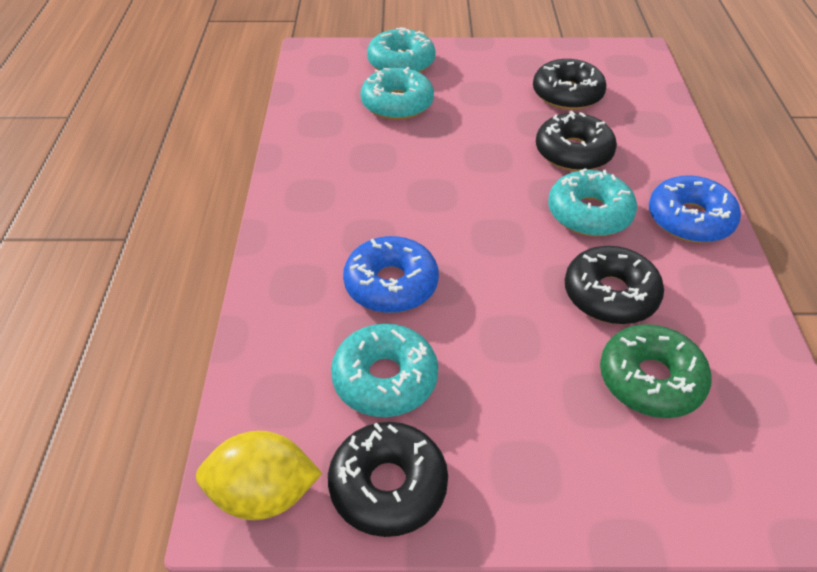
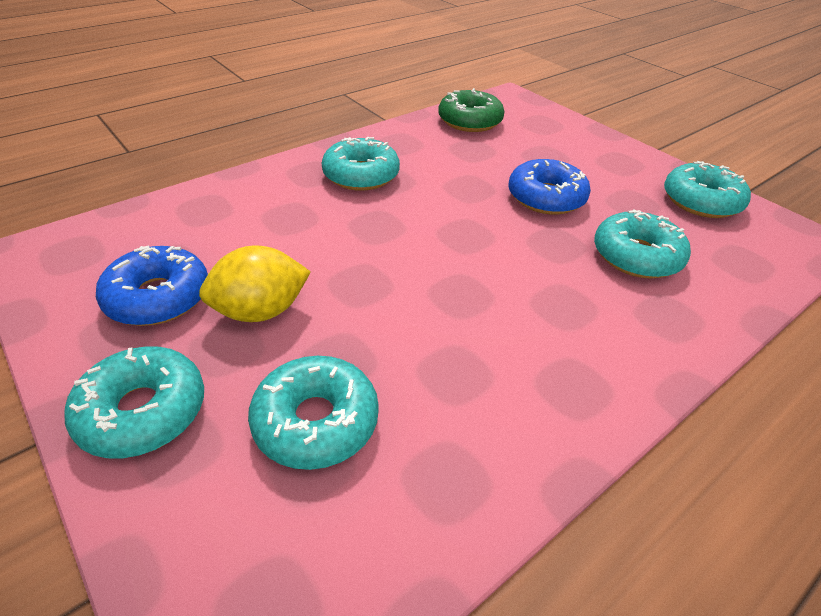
black donut: 4 -> 0
turquoise donut: 4 -> 5

